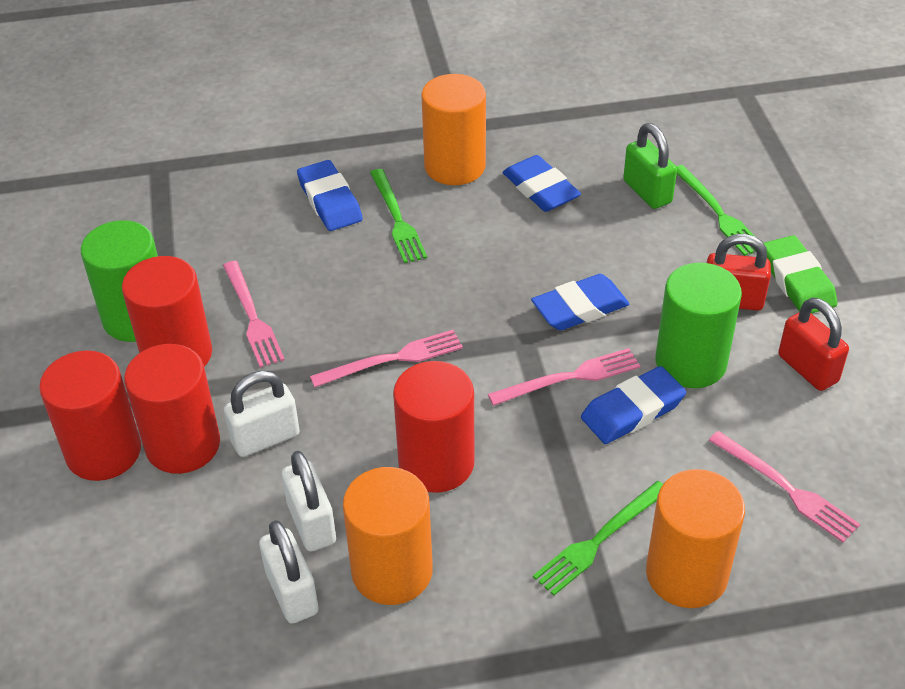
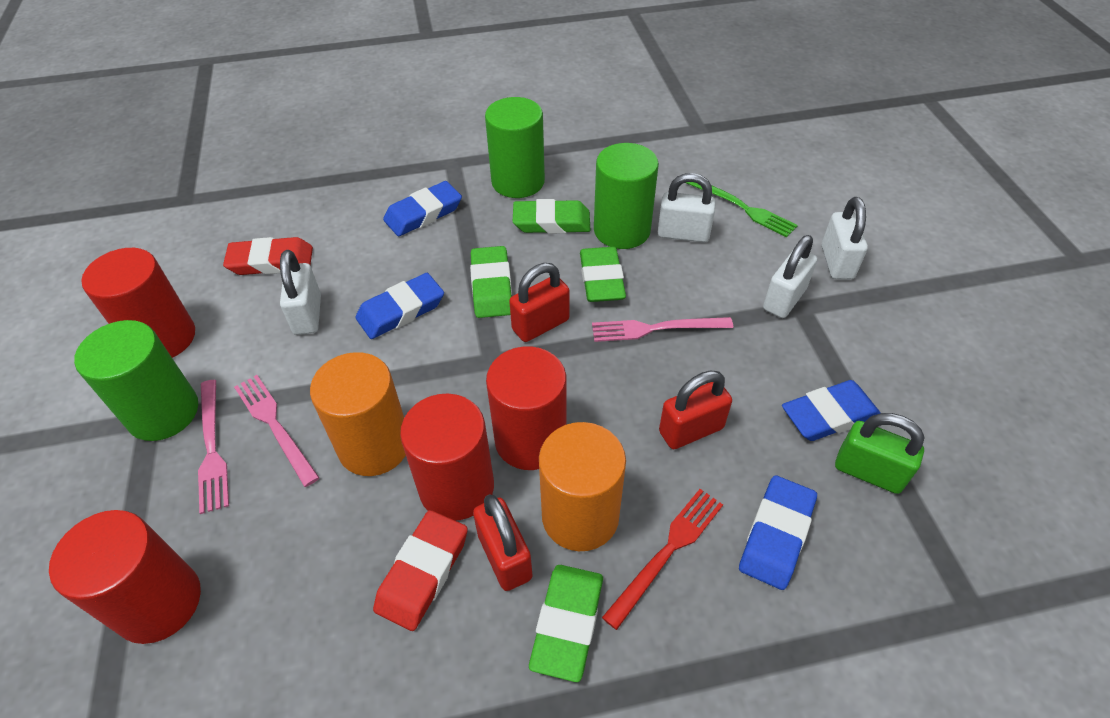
green cylinder: 2 -> 3
green eraser: 1 -> 4
green fork: 3 -> 1
orange cylinder: 3 -> 2
pink fork: 4 -> 3
red eraser: 0 -> 2
red fork: 0 -> 1
red padlock: 2 -> 3
white padlock: 3 -> 4

